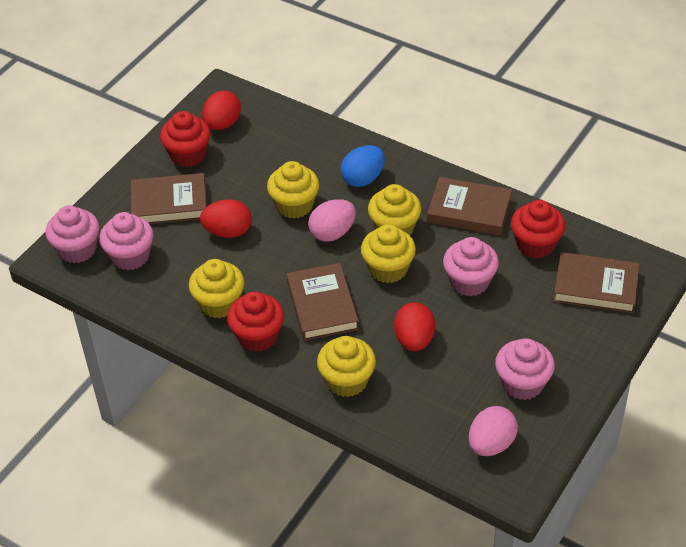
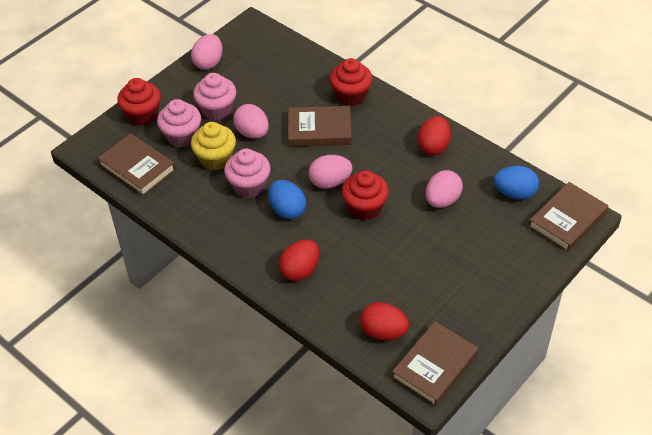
blue egg: 1 -> 2
pink cupcake: 4 -> 3
pink egg: 2 -> 4
yellow cupcake: 5 -> 1

